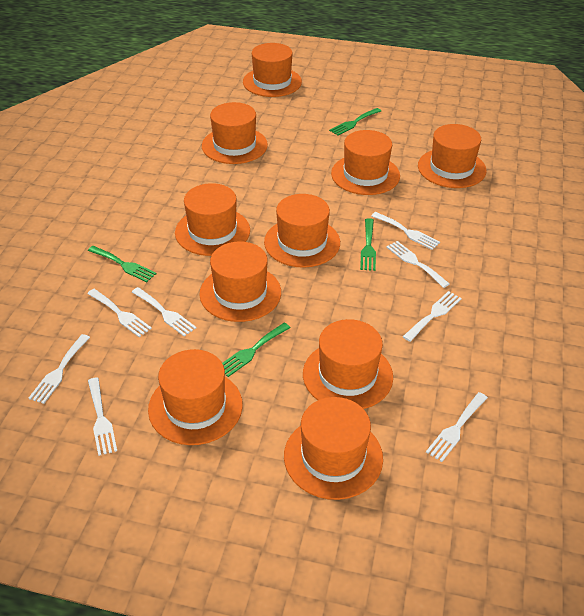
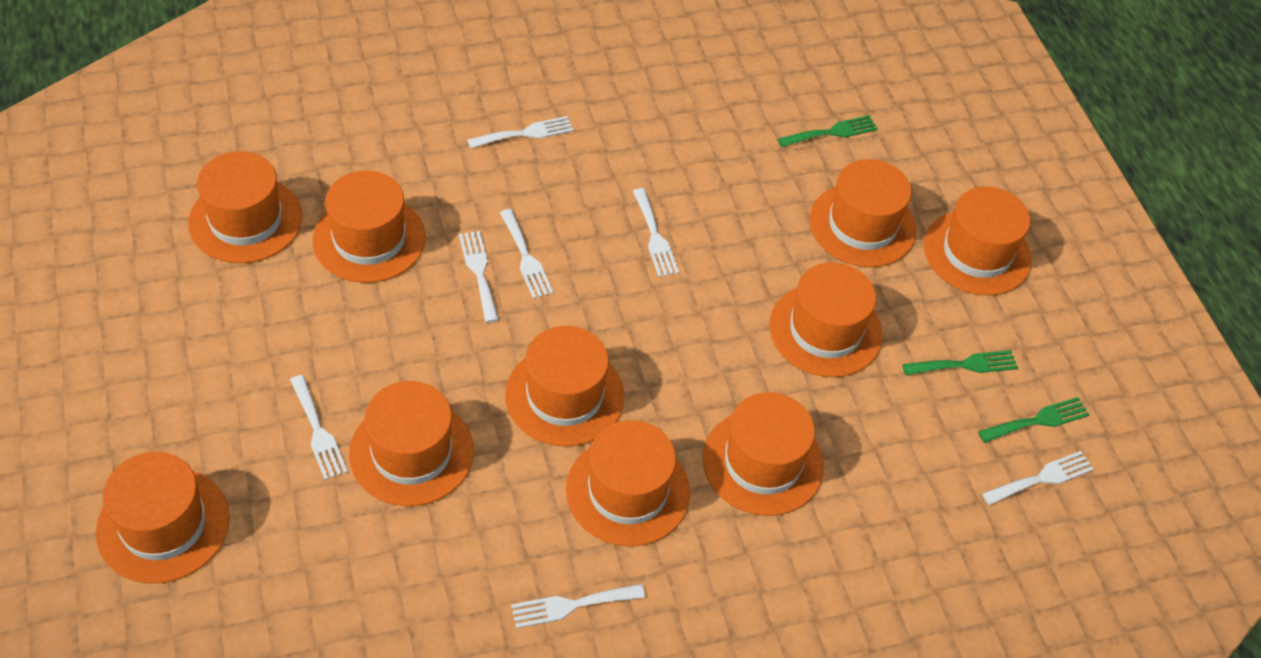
green fork: 4 -> 3
white fork: 8 -> 7

